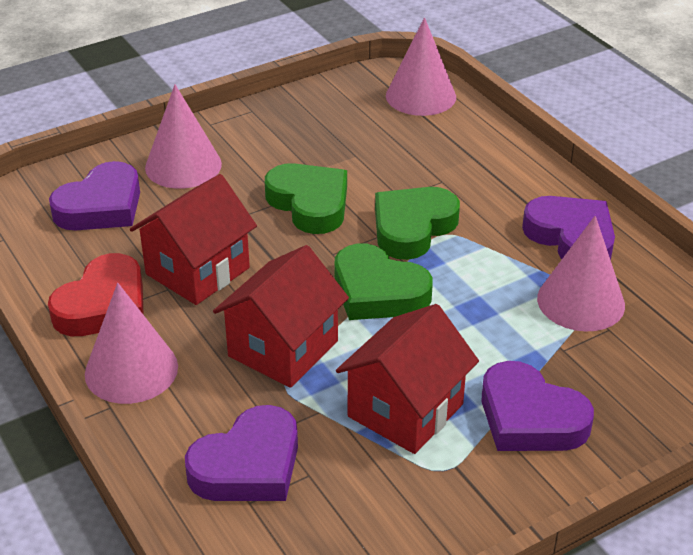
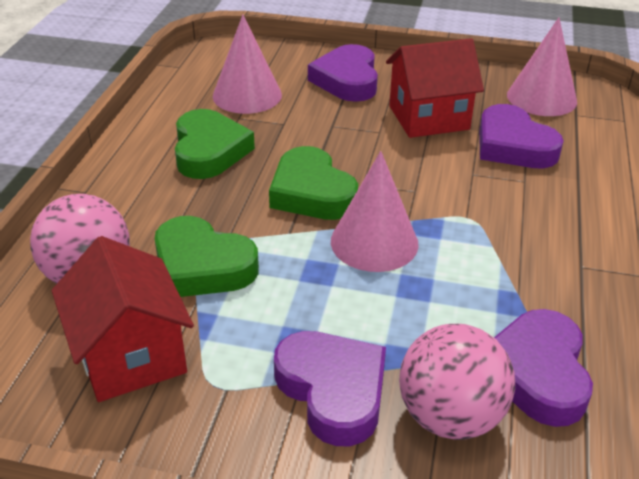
pink ball: 0 -> 2
pink cone: 4 -> 3
red heart: 1 -> 0
red house: 3 -> 2

